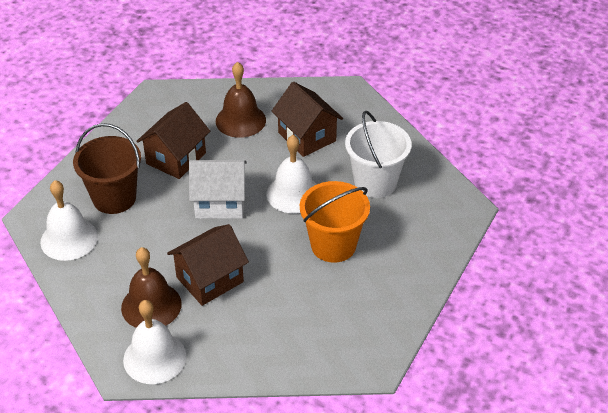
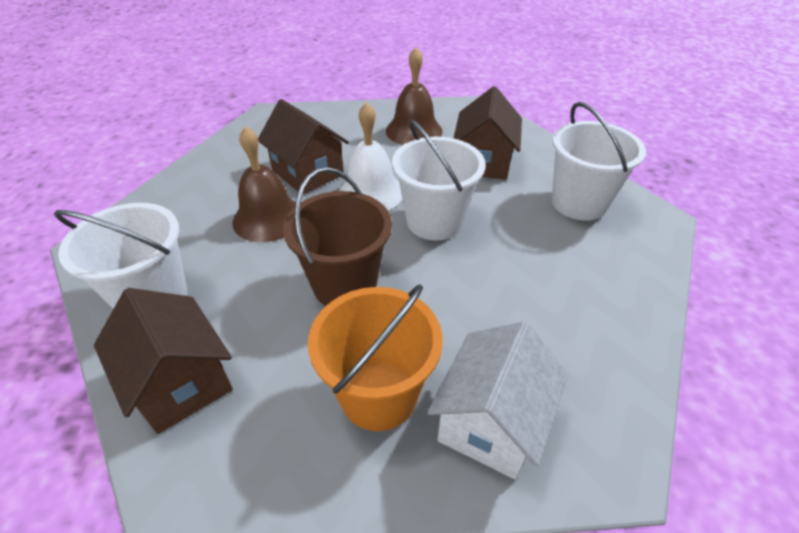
white bell: 3 -> 1
white bucket: 1 -> 3

